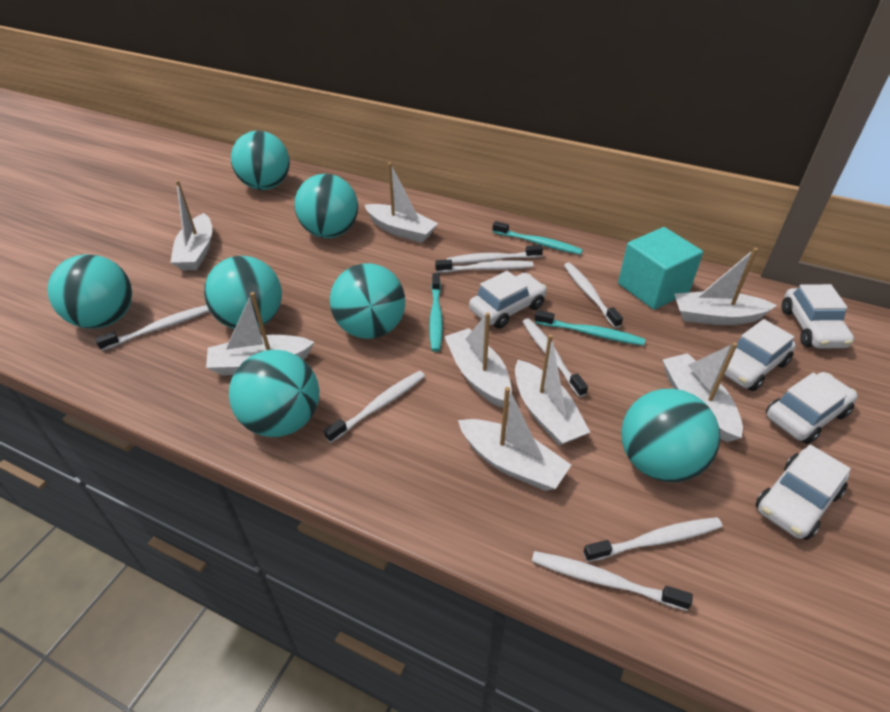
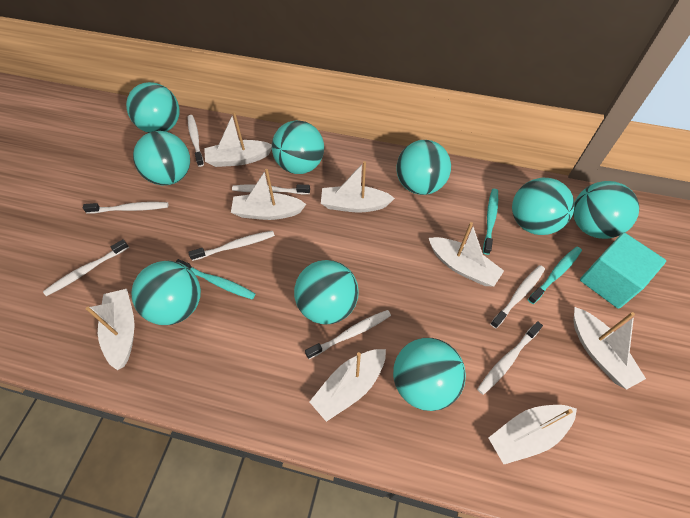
turquoise ball: 7 -> 9
white car: 5 -> 0

